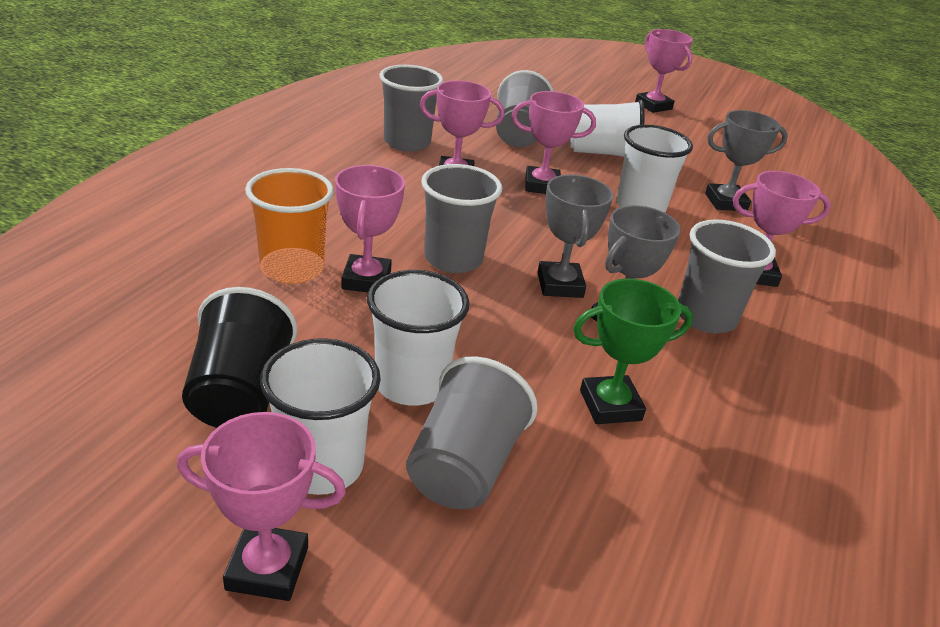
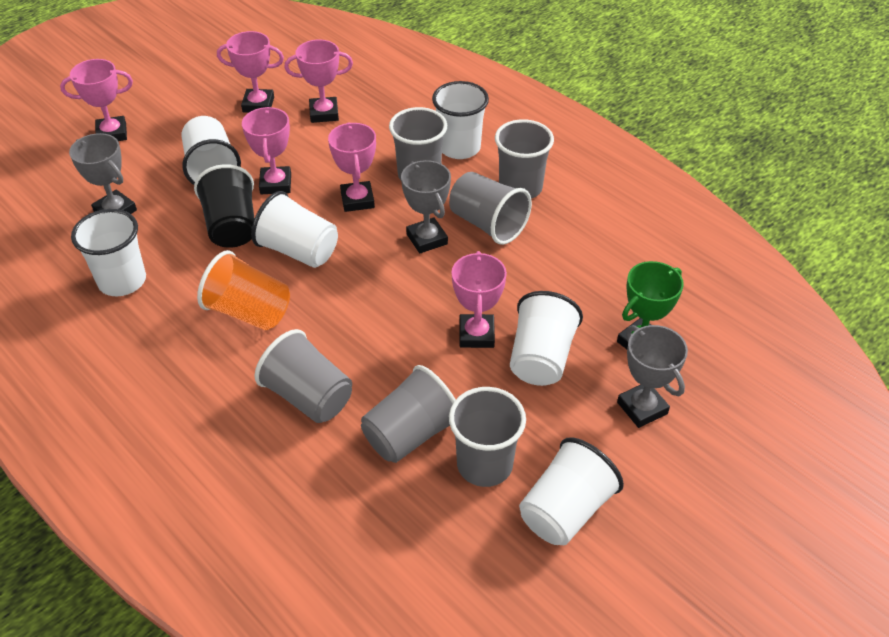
grey cup: 5 -> 6
white cup: 4 -> 6

